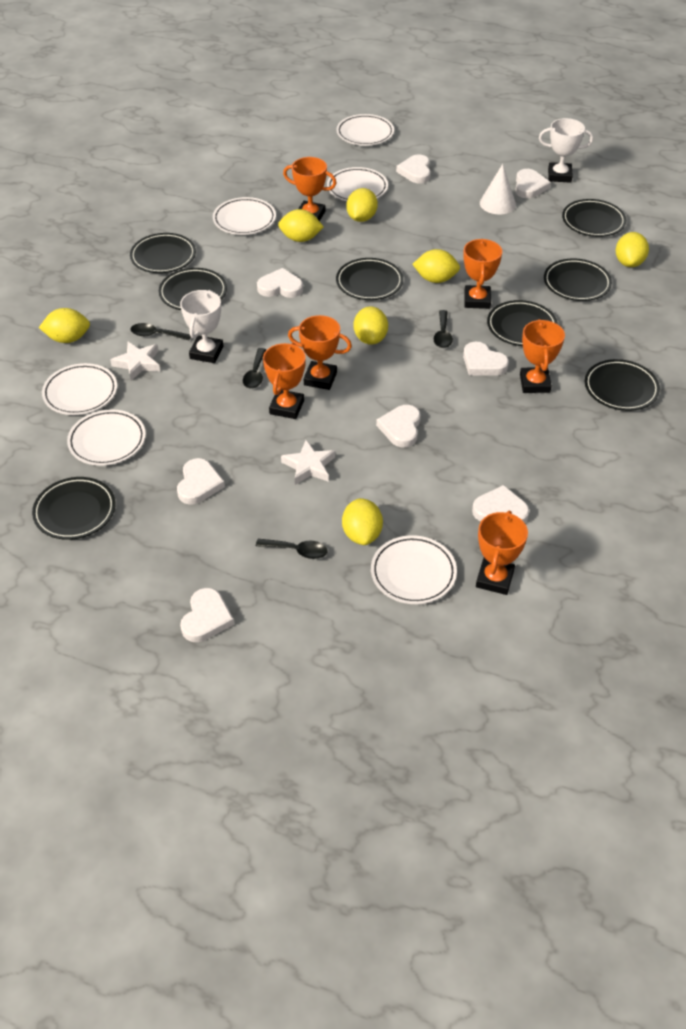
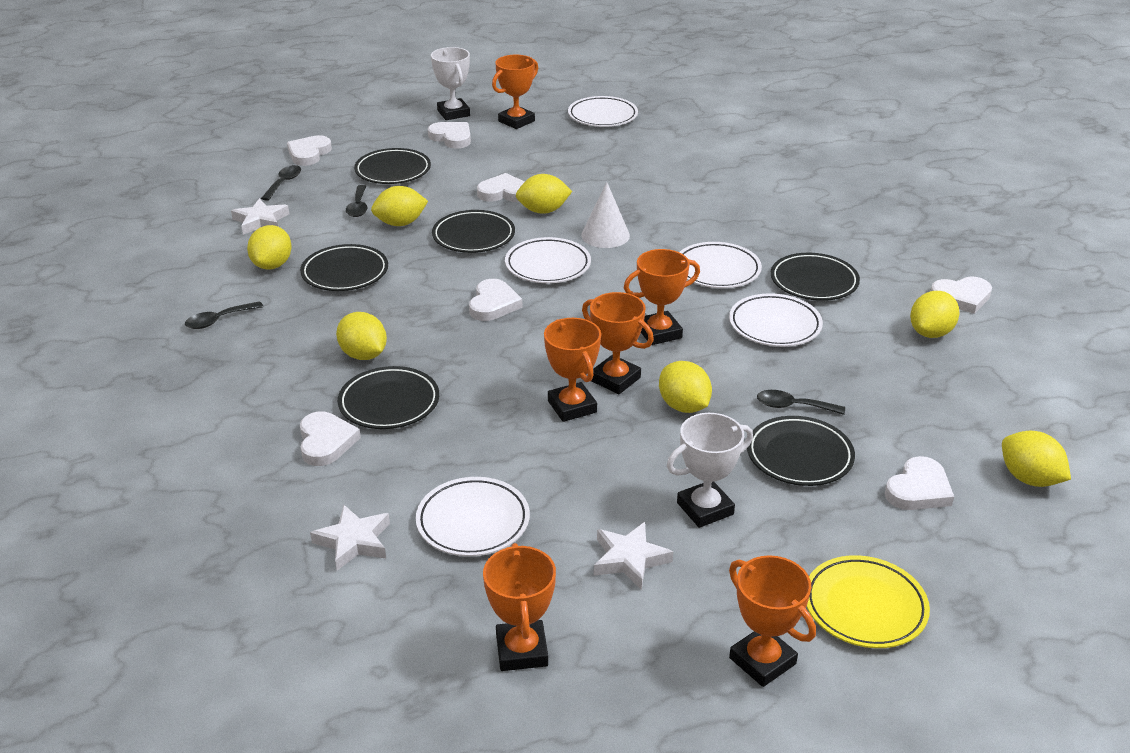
black plate: 8 -> 6
white heart: 8 -> 7
white plate: 6 -> 5
white star: 2 -> 3
yellow plate: 0 -> 1

